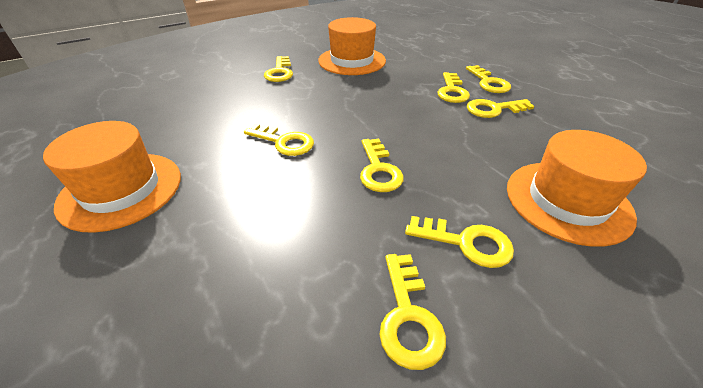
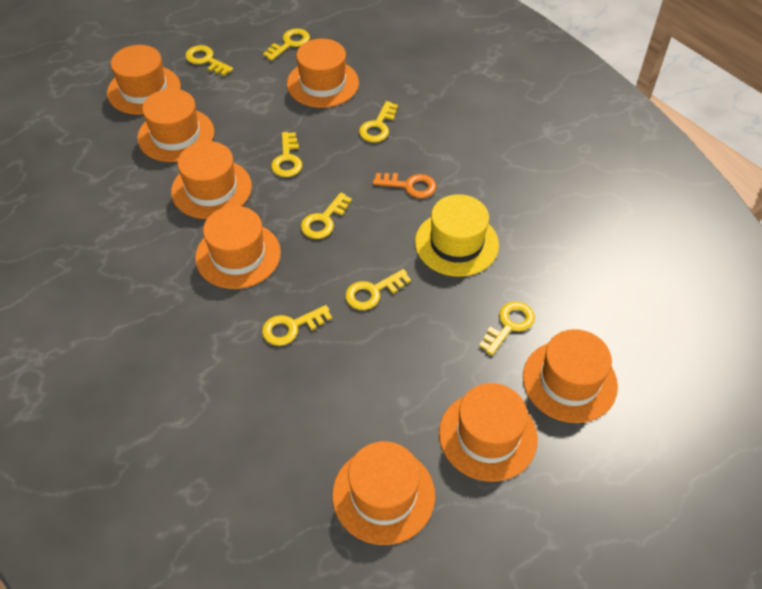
orange hat: 3 -> 8
orange key: 0 -> 1
yellow hat: 0 -> 1

